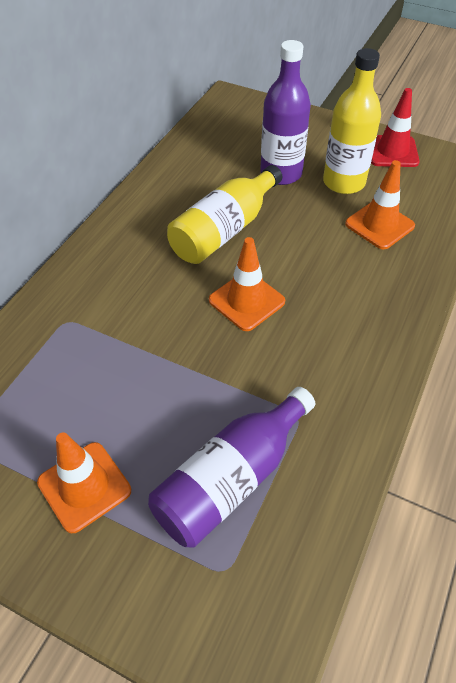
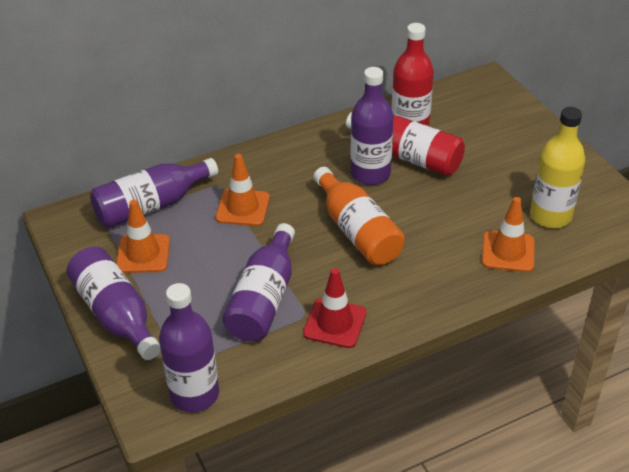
orange bottle: 0 -> 1
purple bottle: 2 -> 5
red bottle: 0 -> 2
yellow bottle: 2 -> 1

